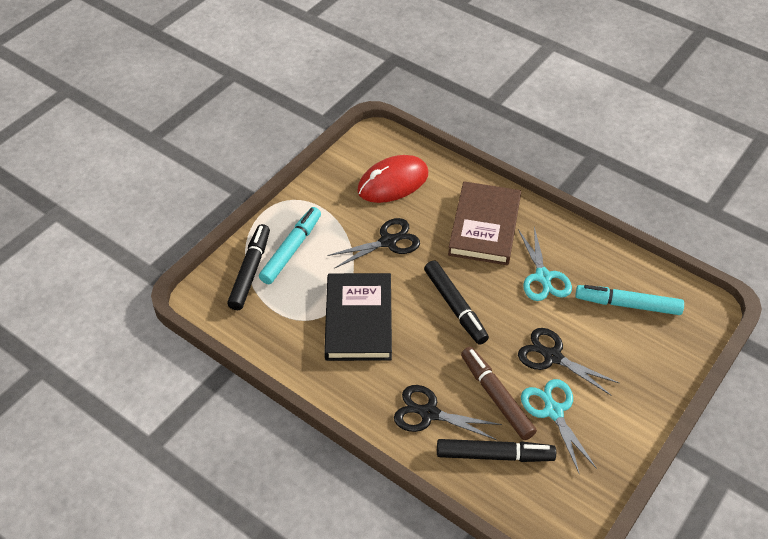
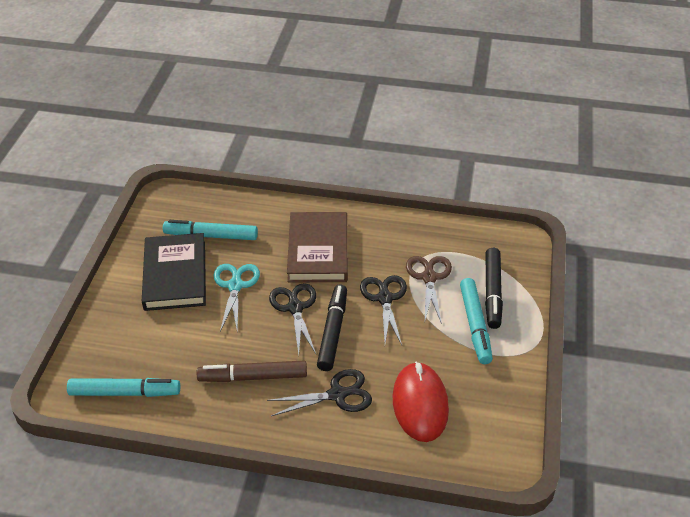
black marker: 3 -> 2
brown scissors: 0 -> 1
turquoise marker: 2 -> 3
turquoise scissors: 2 -> 1

